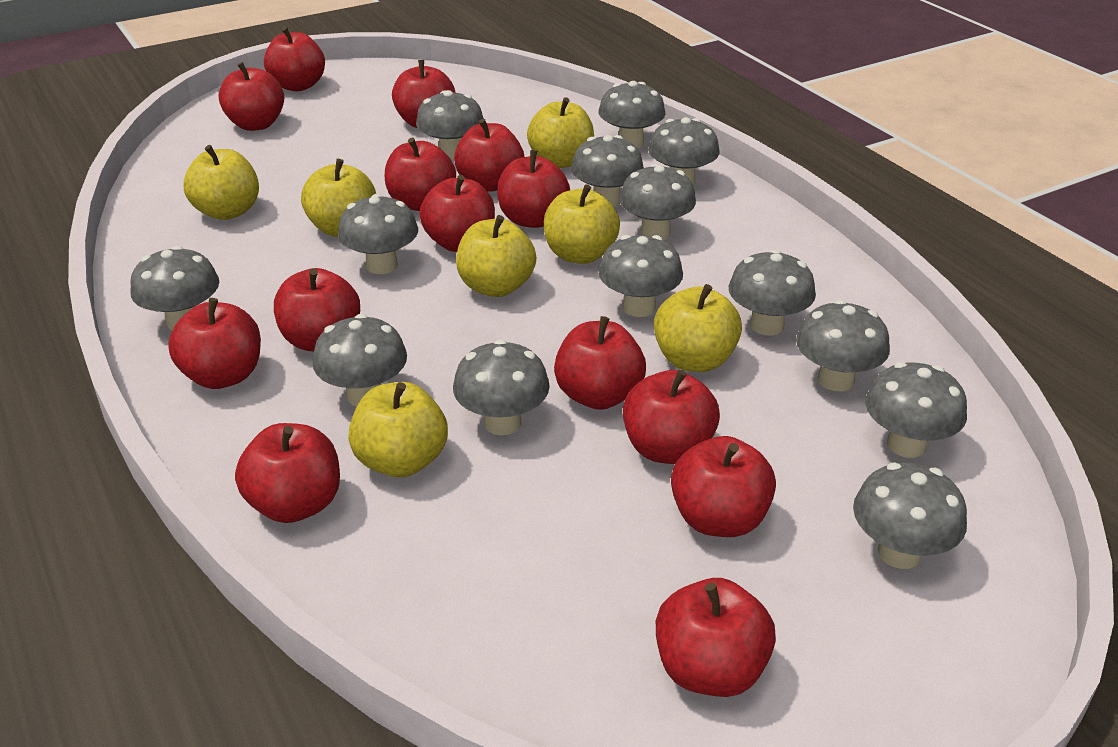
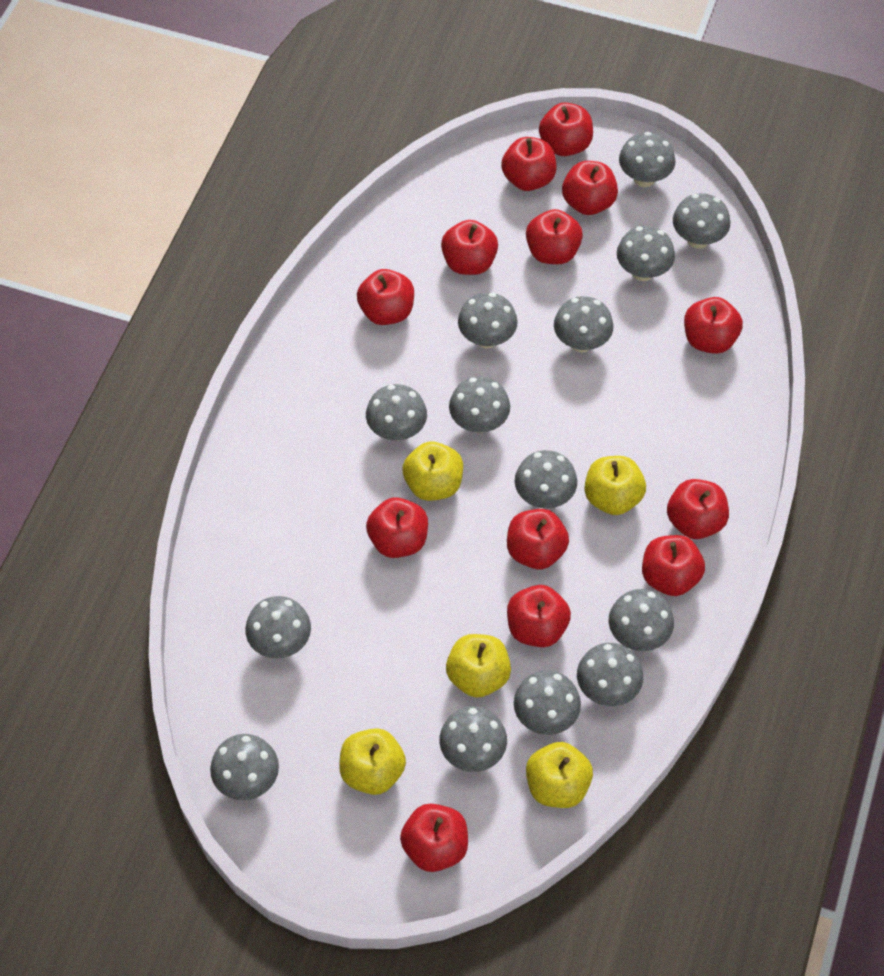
red apple: 14 -> 13
yellow apple: 7 -> 5

